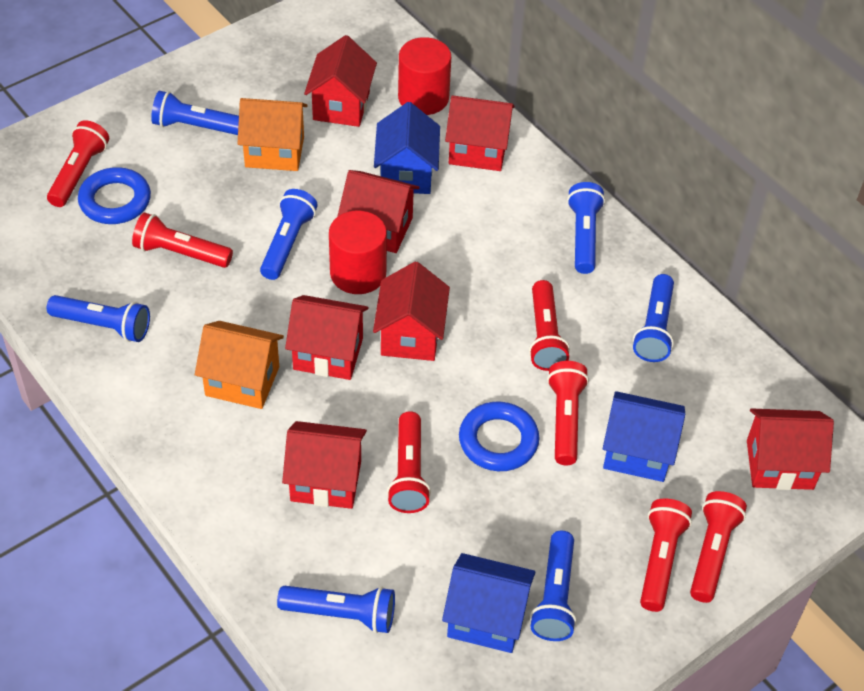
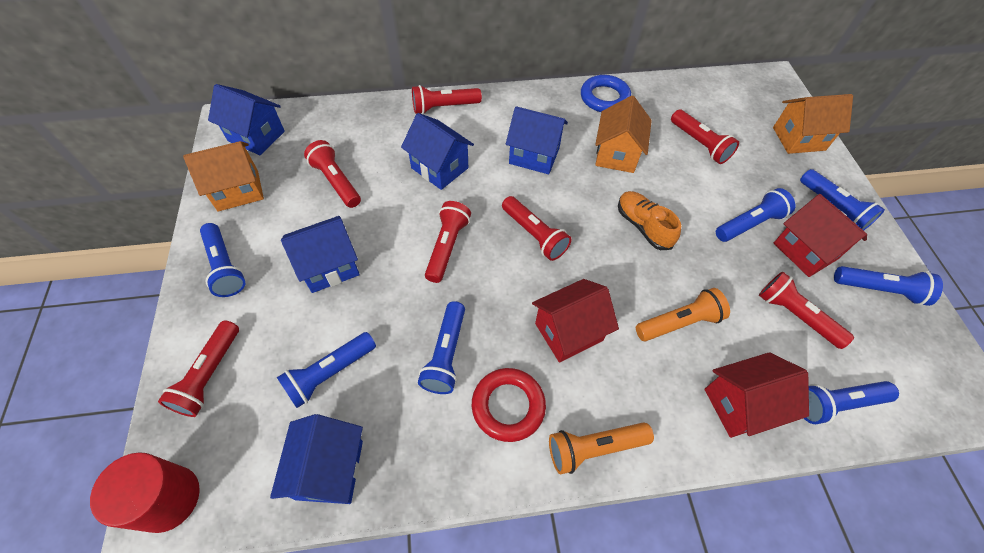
blue house: 3 -> 5
blue ring: 2 -> 1
orange flashlight: 0 -> 2
orange house: 2 -> 3
orange shoe: 0 -> 1
red cylinder: 2 -> 1
red house: 7 -> 3
red ring: 0 -> 1

